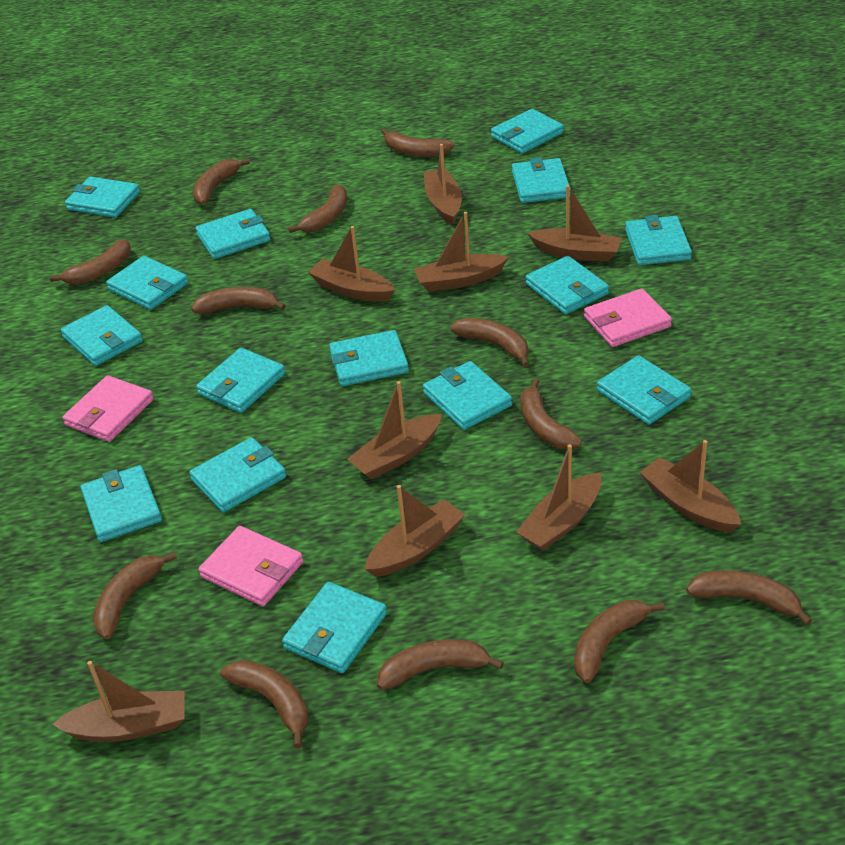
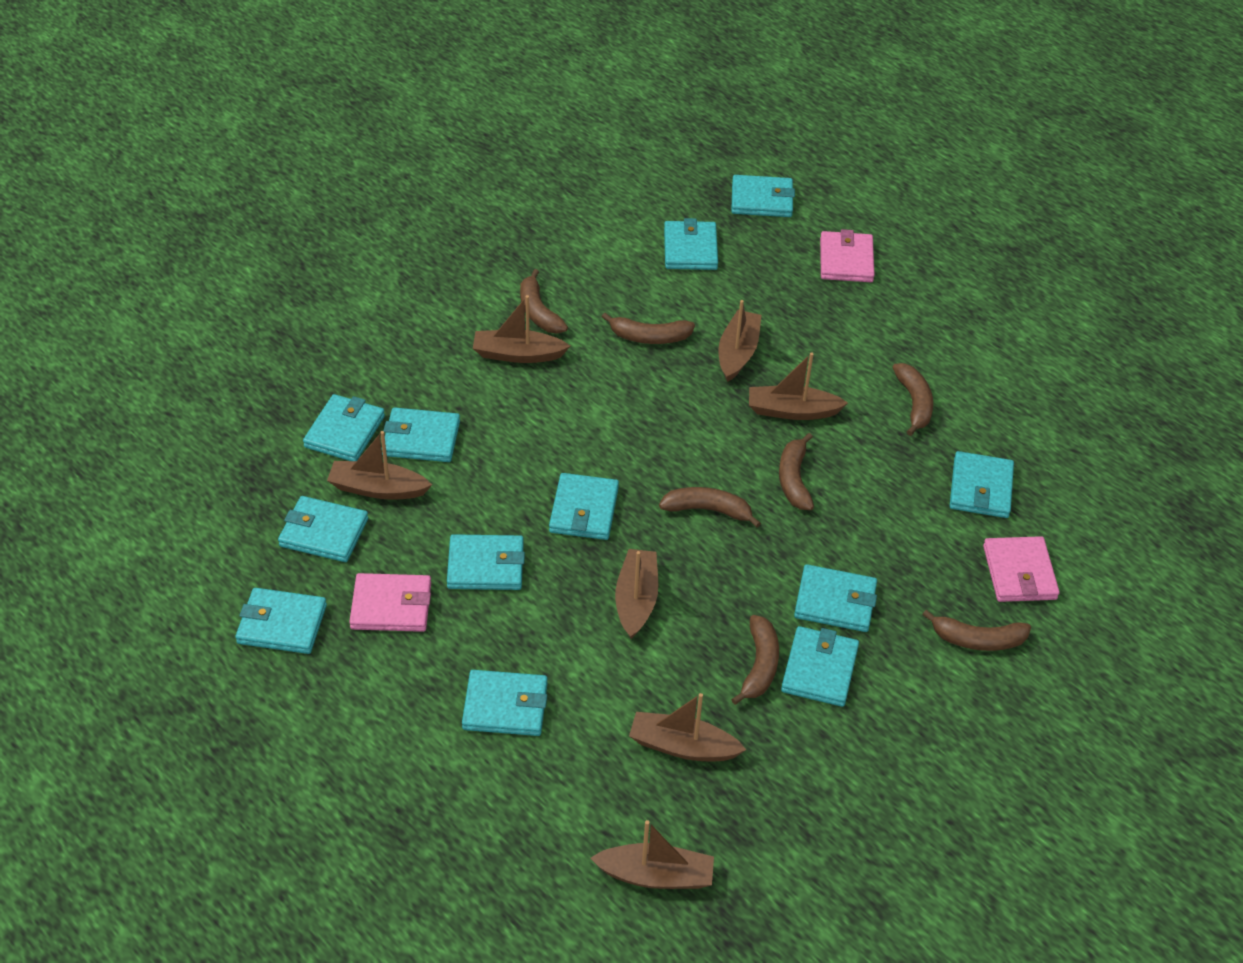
brown banana: 12 -> 7
brown boat: 9 -> 7
turquoise wallet: 15 -> 12

